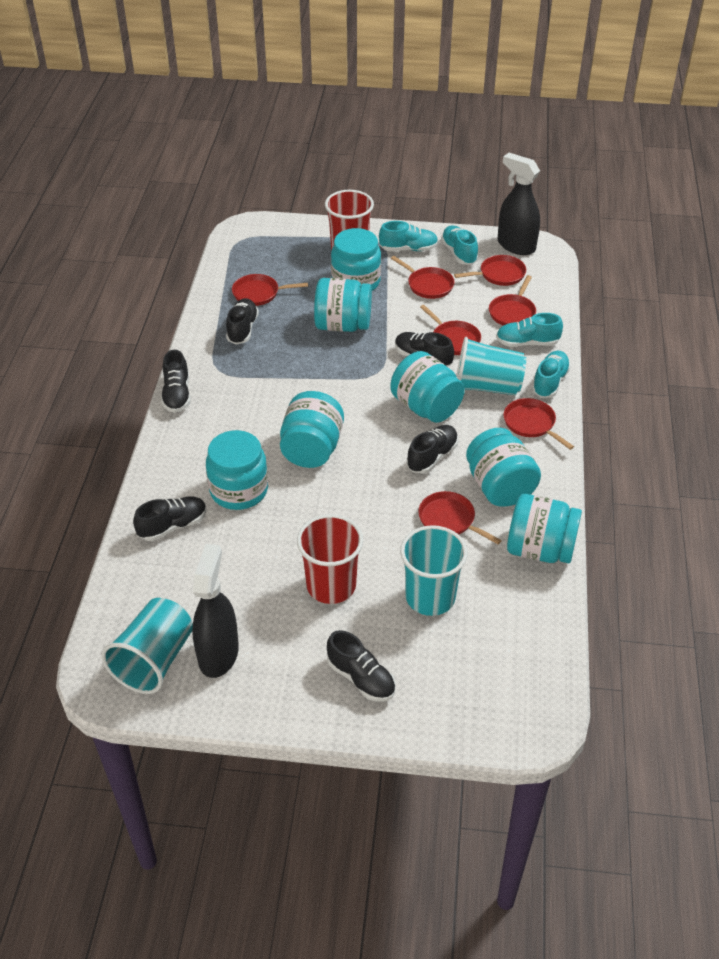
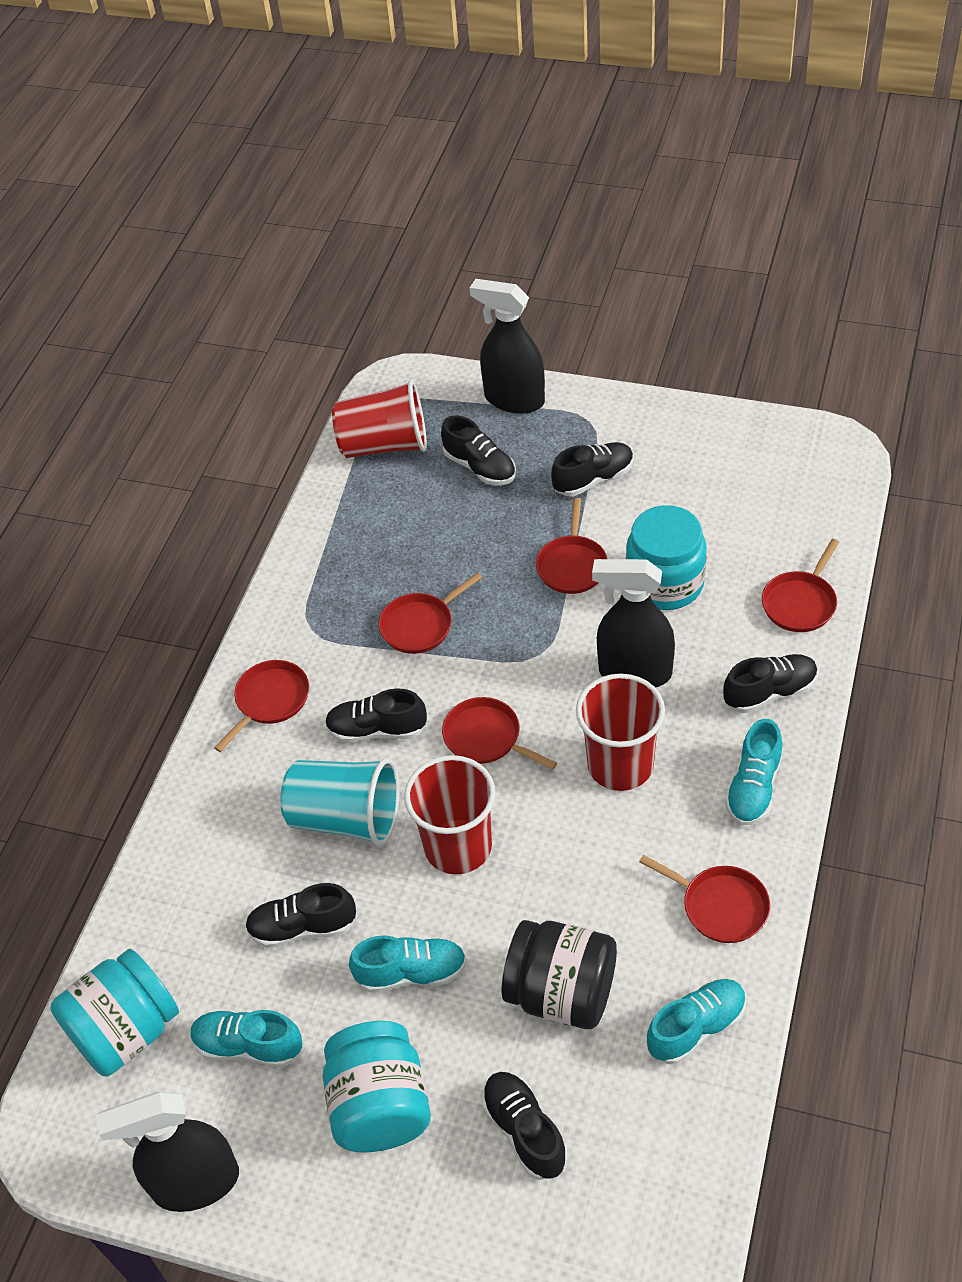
black jar: 0 -> 1
black spray bottle: 2 -> 3
red cup: 2 -> 3
red pan: 7 -> 6
turquoise cup: 3 -> 1
turquoise jar: 7 -> 3

